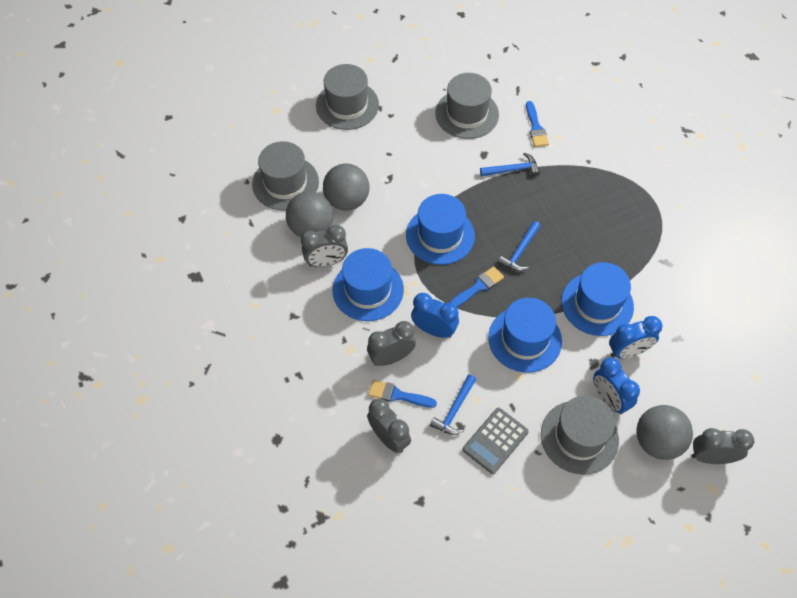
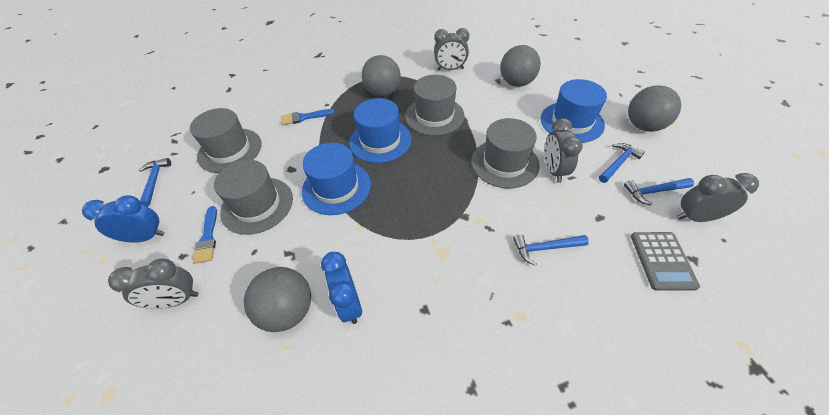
blue brush: 3 -> 2
blue clock: 3 -> 2
blue hammer: 3 -> 4
blue hat: 4 -> 3
grey ball: 3 -> 4

